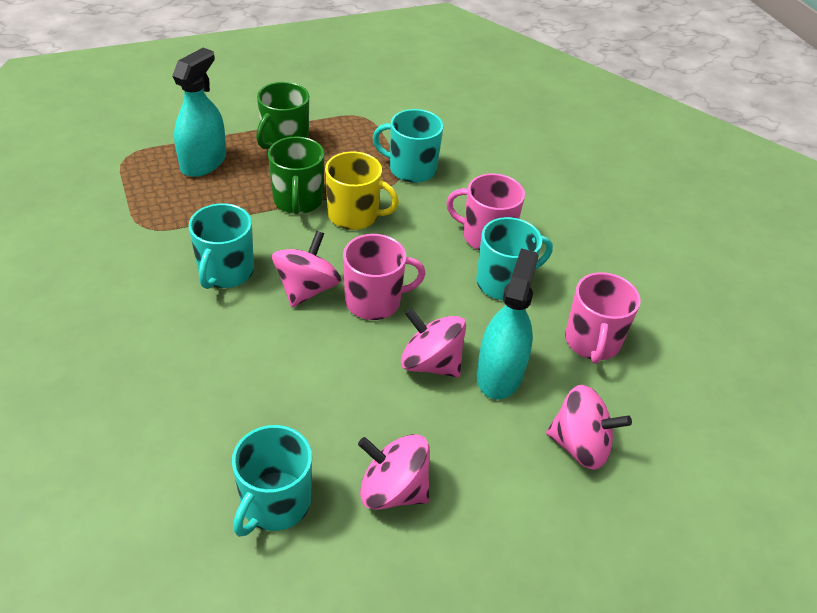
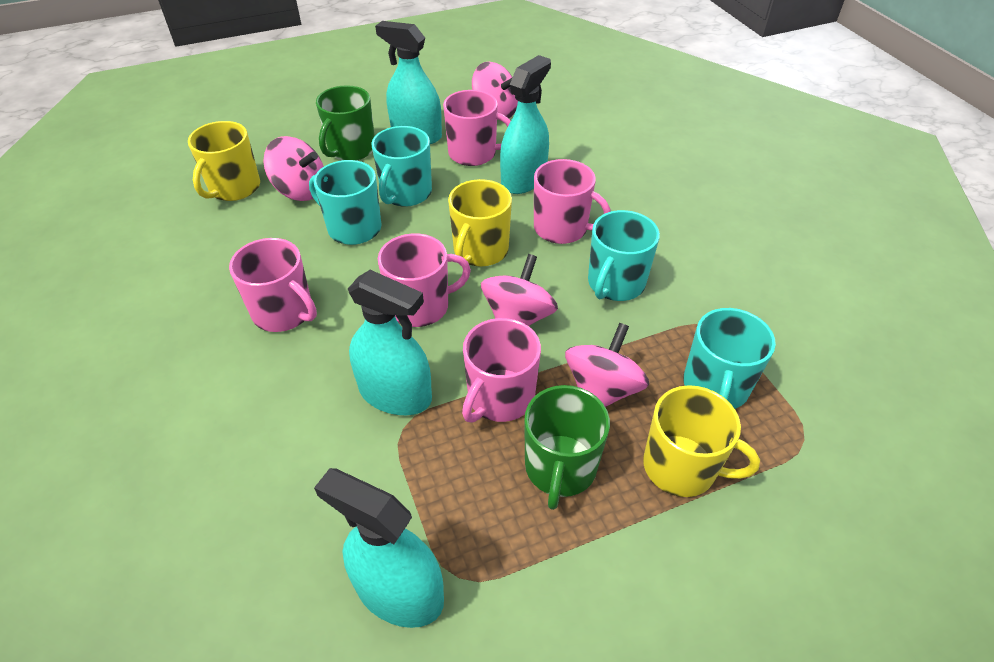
pink mug: 3 -> 5
turquoise spray bottle: 2 -> 4
yellow mug: 1 -> 3

